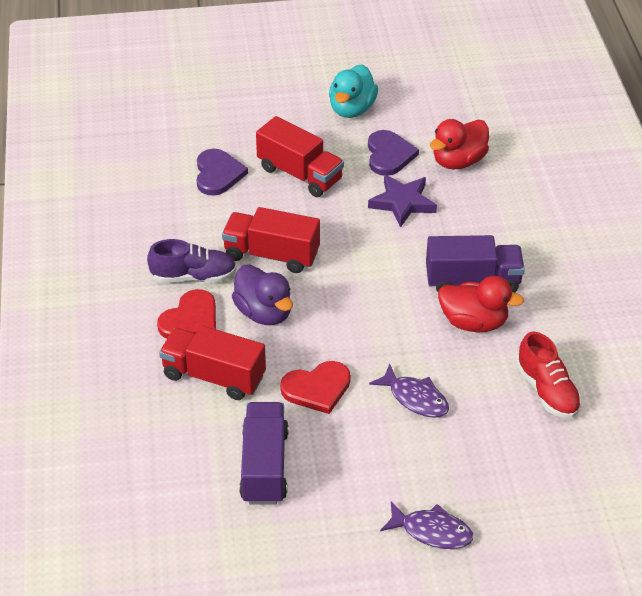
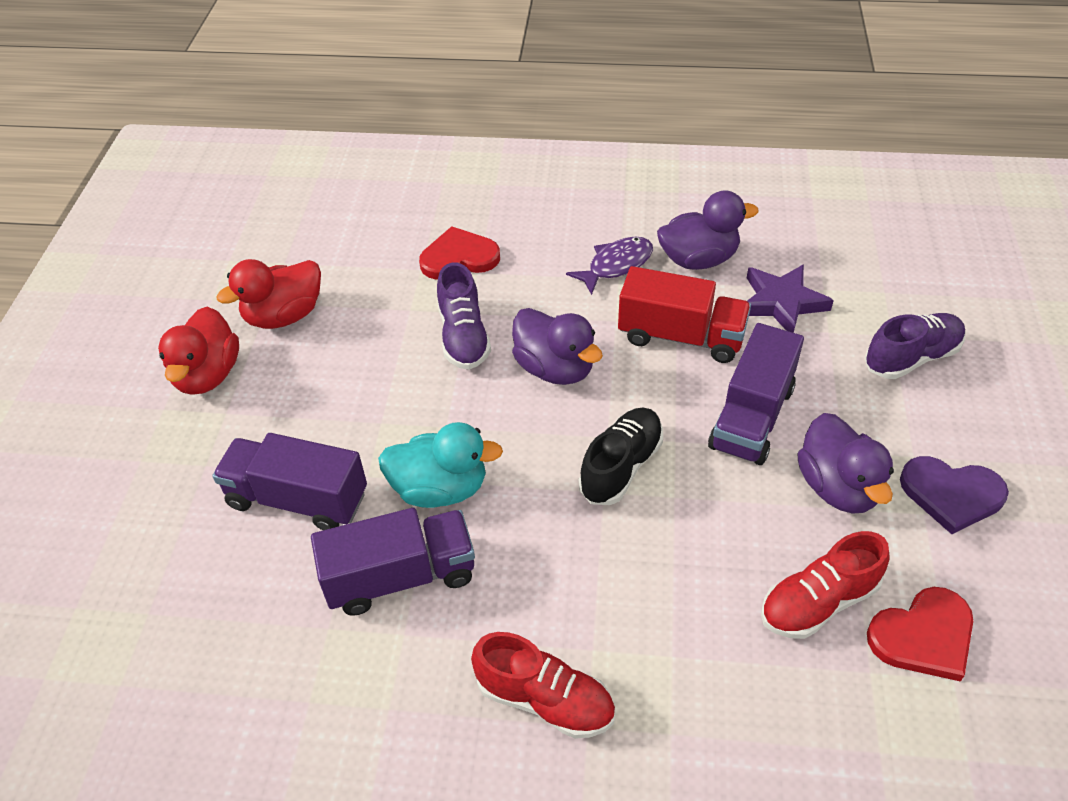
black shoe: 0 -> 1
purple duck: 1 -> 3
purple fish: 2 -> 1
purple heart: 2 -> 1
purple shoe: 1 -> 2
purple truck: 2 -> 3
red shoe: 1 -> 2
red truck: 3 -> 1

